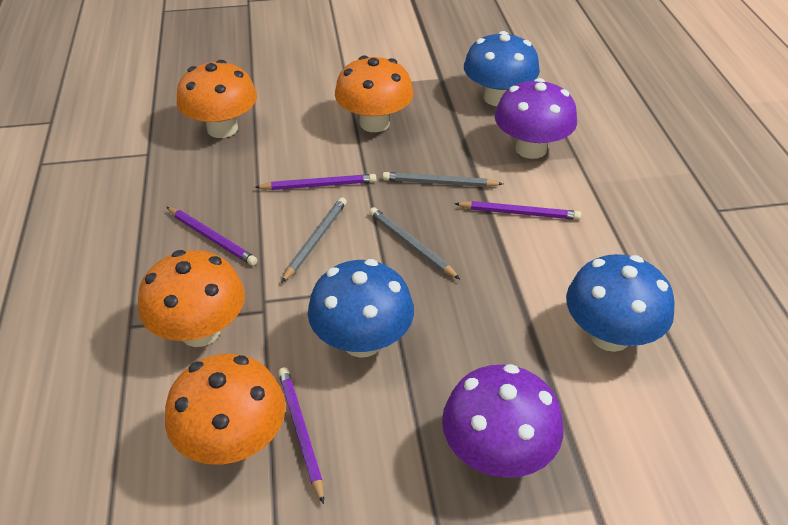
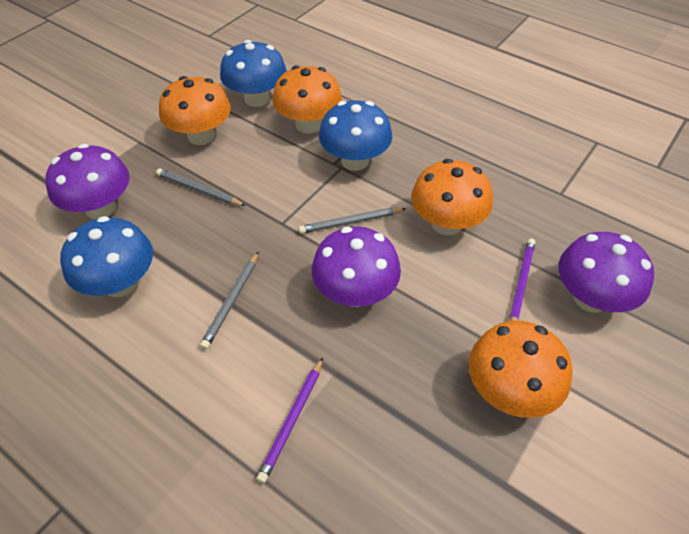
purple mushroom: 2 -> 3
purple pencil: 4 -> 2

